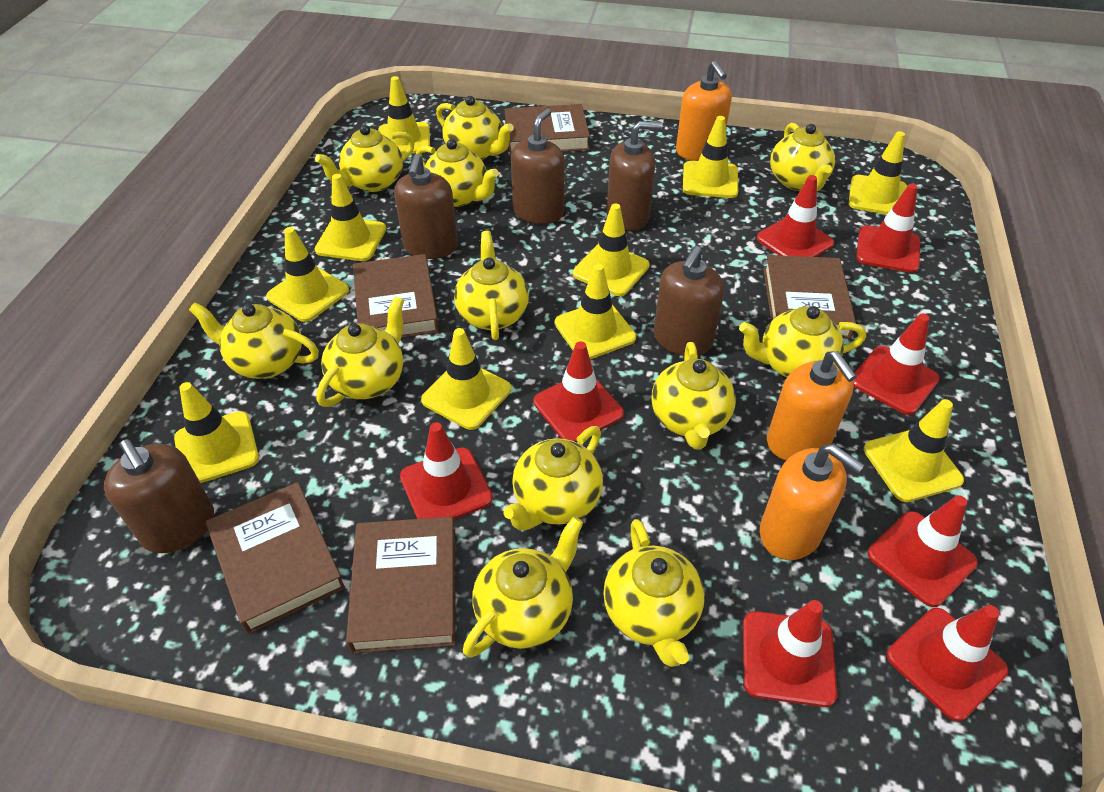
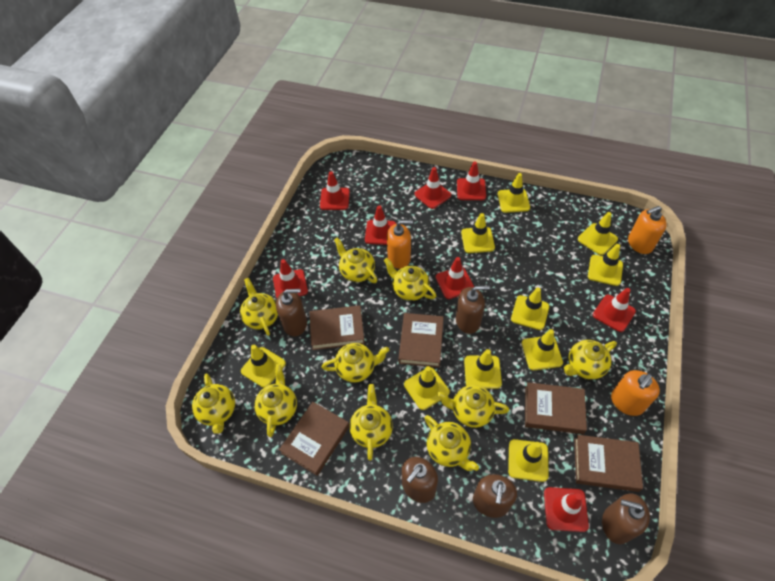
yellow teapot: 12 -> 10

